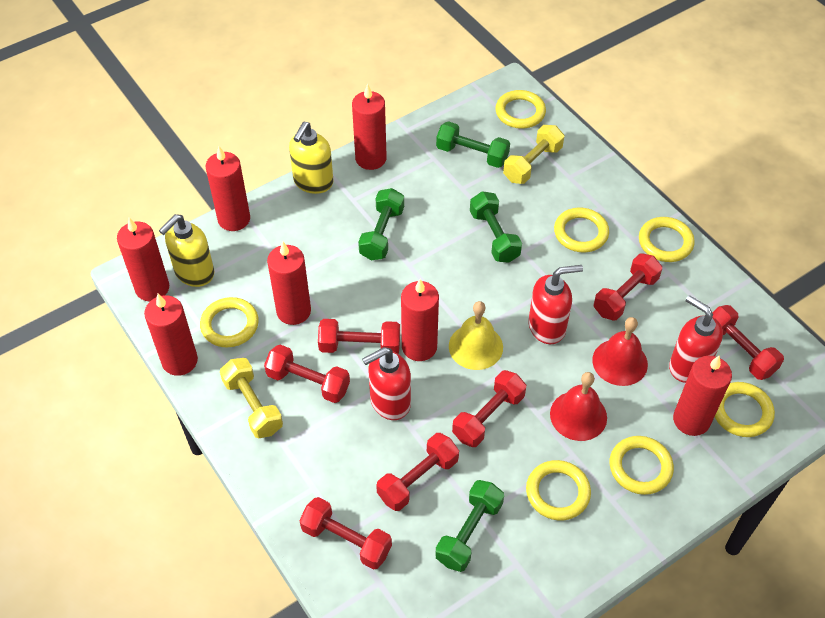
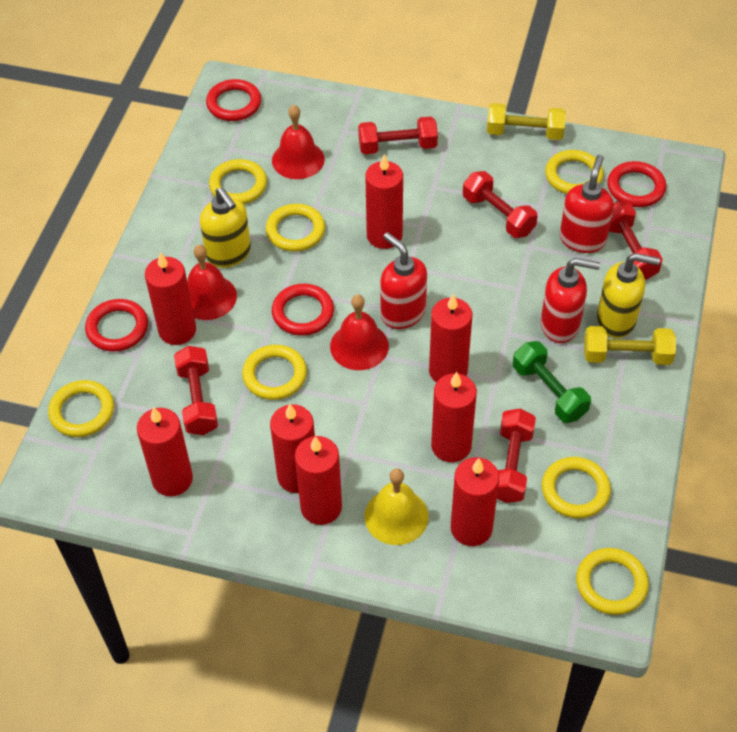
green dumbbell: 4 -> 1
red bell: 2 -> 3
red candle: 7 -> 8
red dumbbell: 7 -> 5
red ring: 0 -> 4

